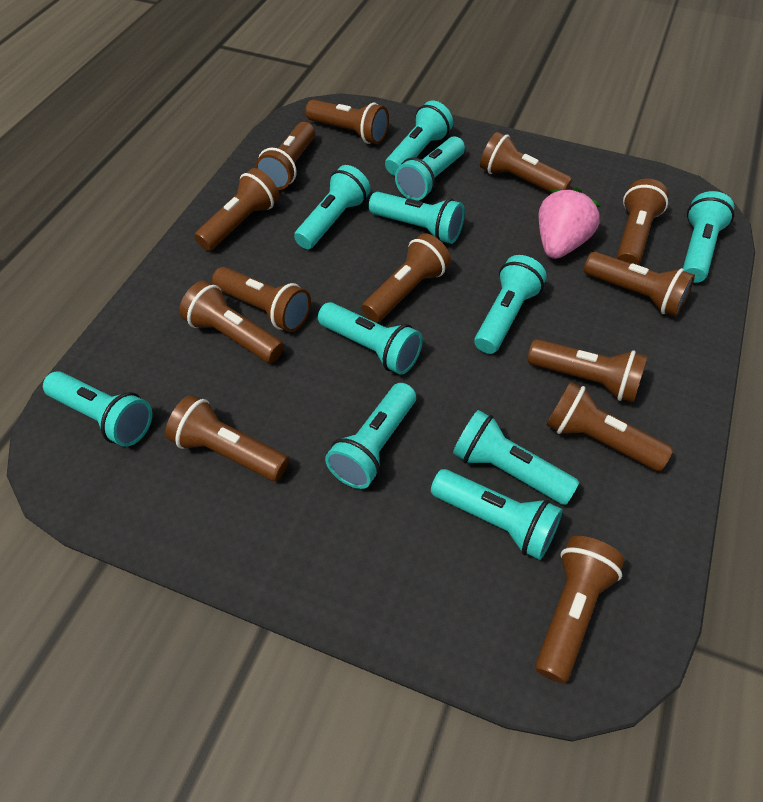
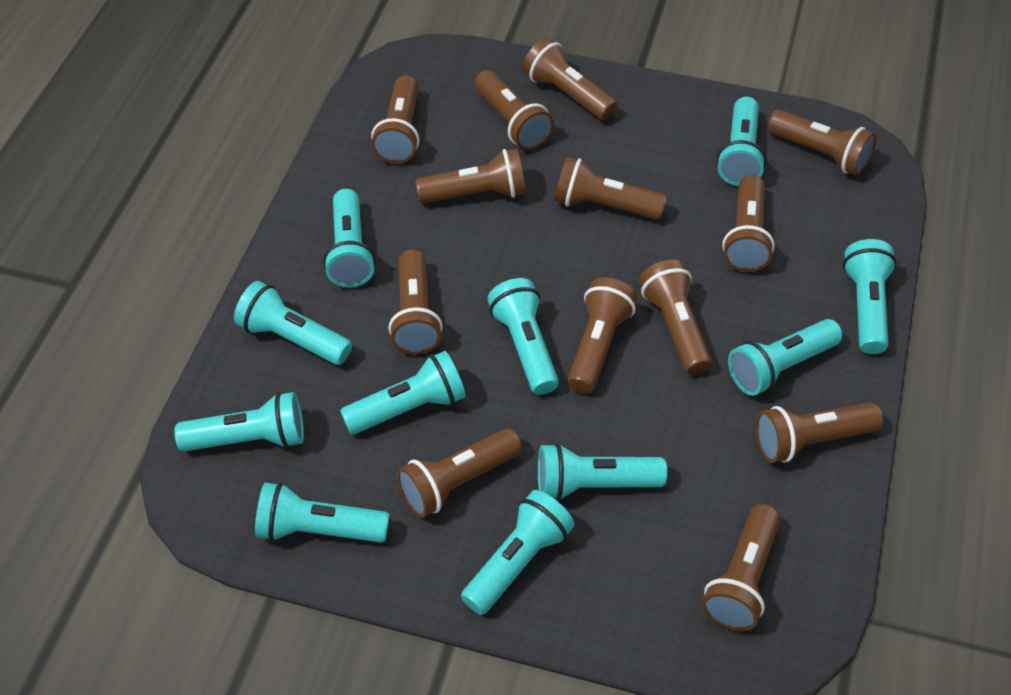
pink strawberry: 1 -> 0

